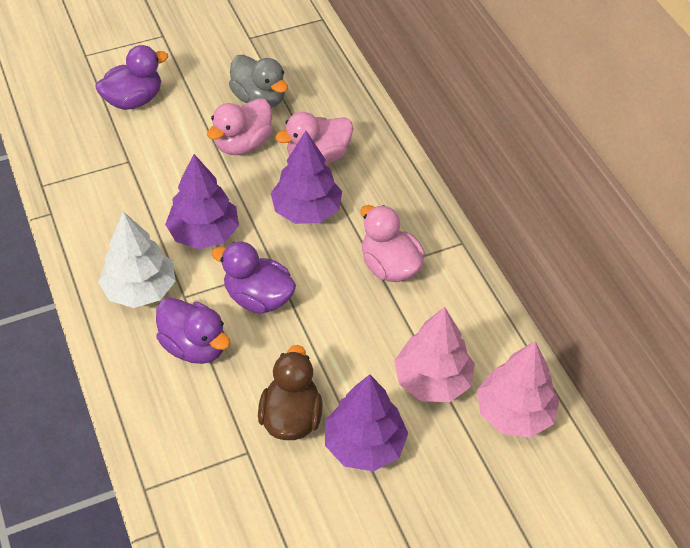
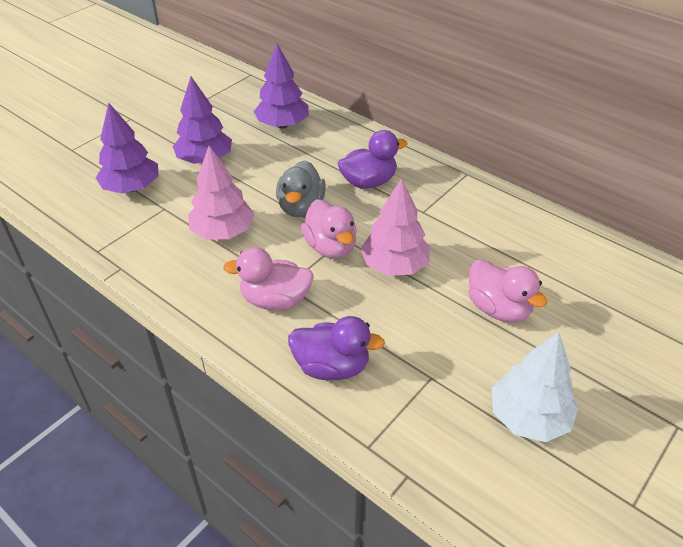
brown duck: 1 -> 0
purple duck: 3 -> 2

